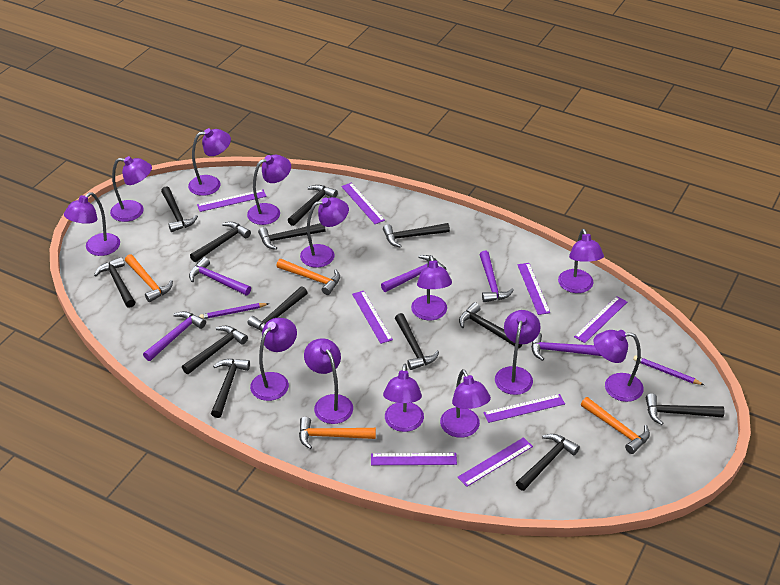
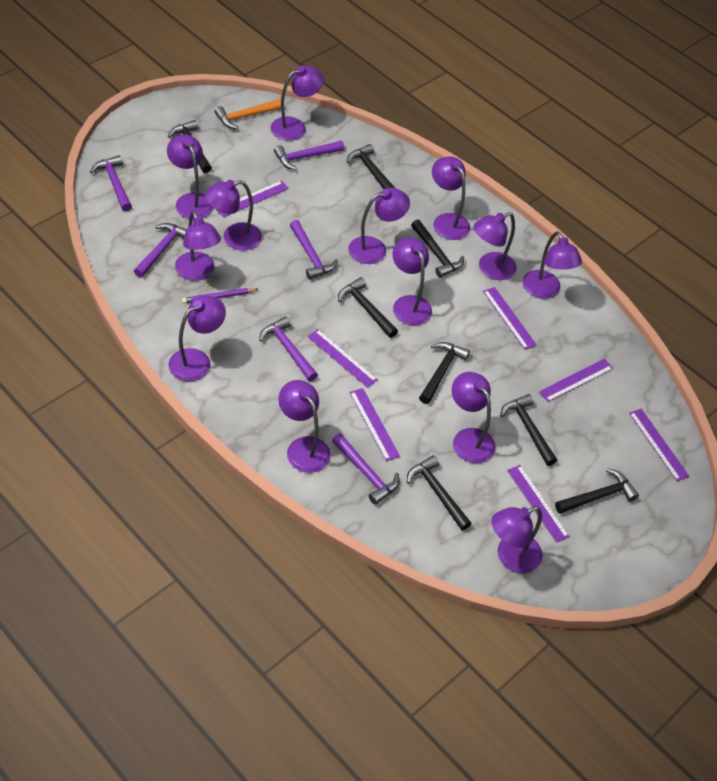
black hammer: 13 -> 8
orange hammer: 4 -> 1
purple hammer: 5 -> 6
purple pencil: 2 -> 1
purple ruler: 8 -> 7

